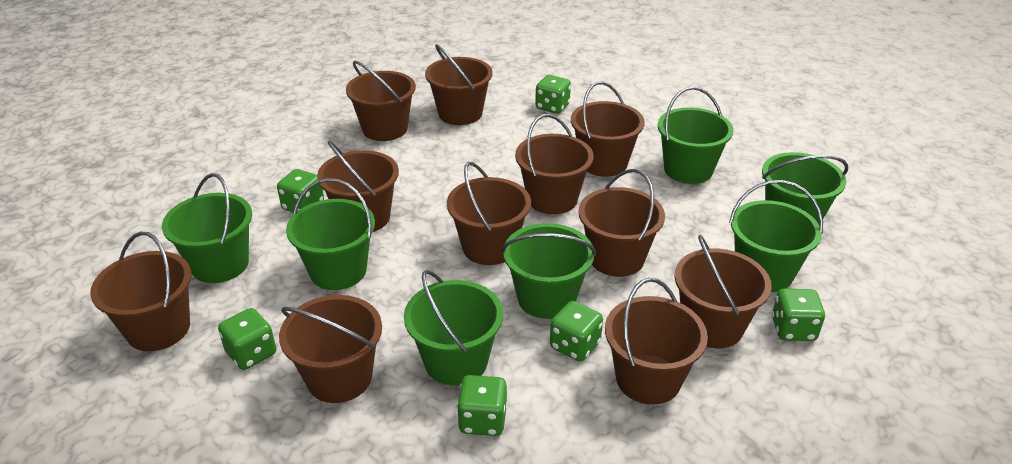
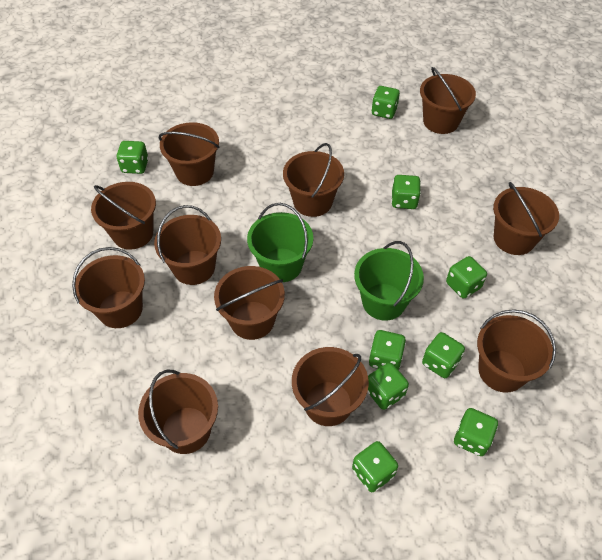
green bucket: 7 -> 2
green dice: 6 -> 9

